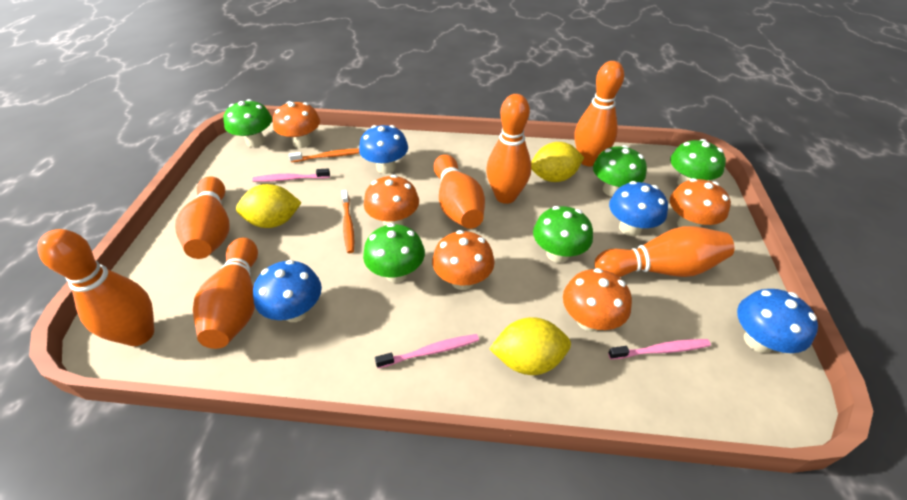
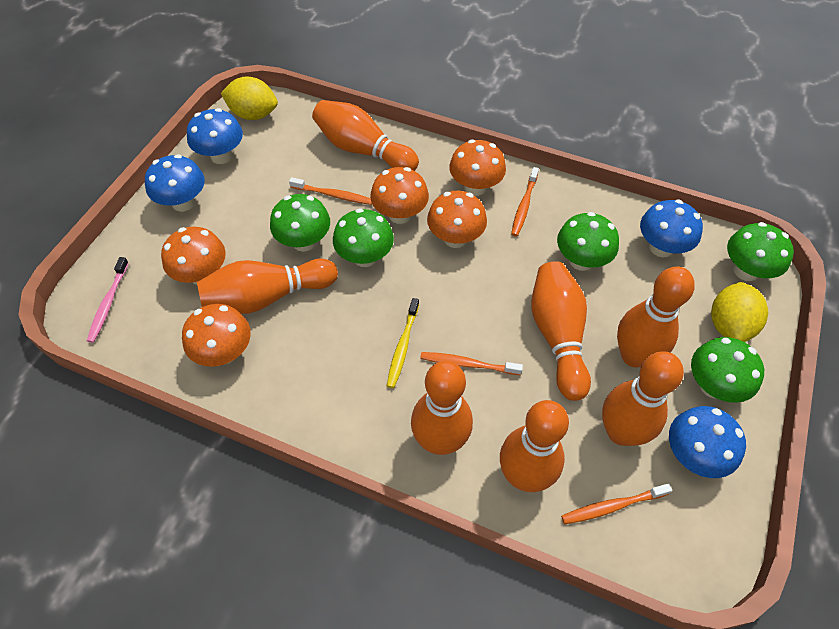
orange toothbrush: 2 -> 4
pink toothbrush: 3 -> 1
yellow lemon: 3 -> 2
yellow toothbrush: 0 -> 1

